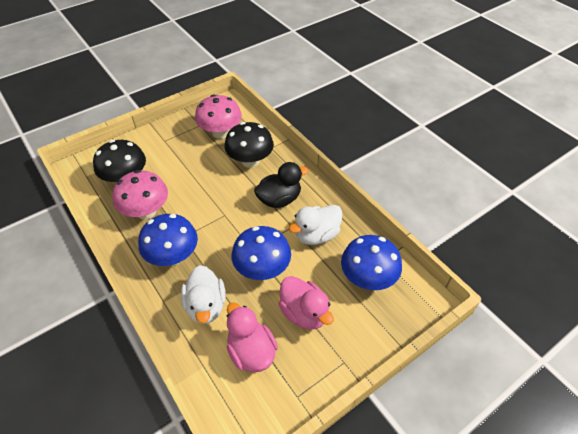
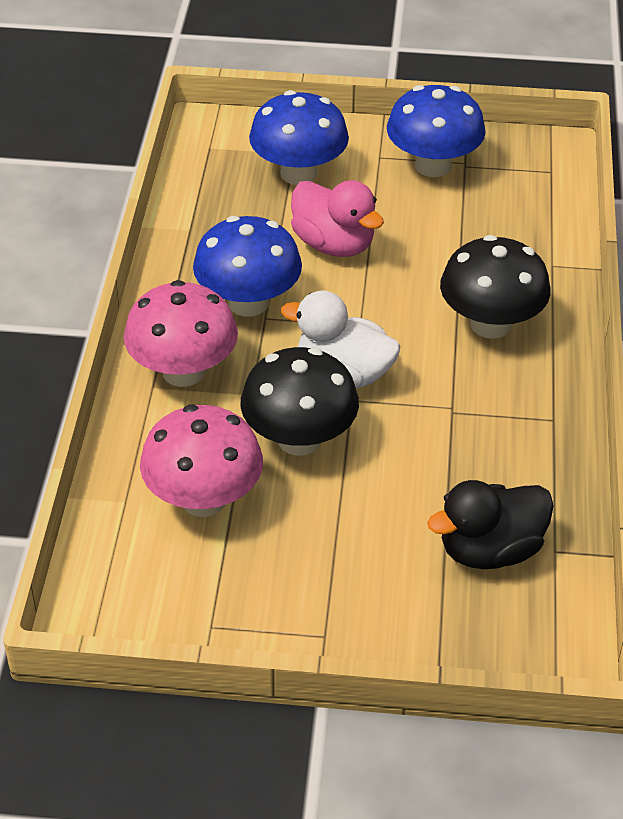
pink duck: 2 -> 1
white duck: 2 -> 1

